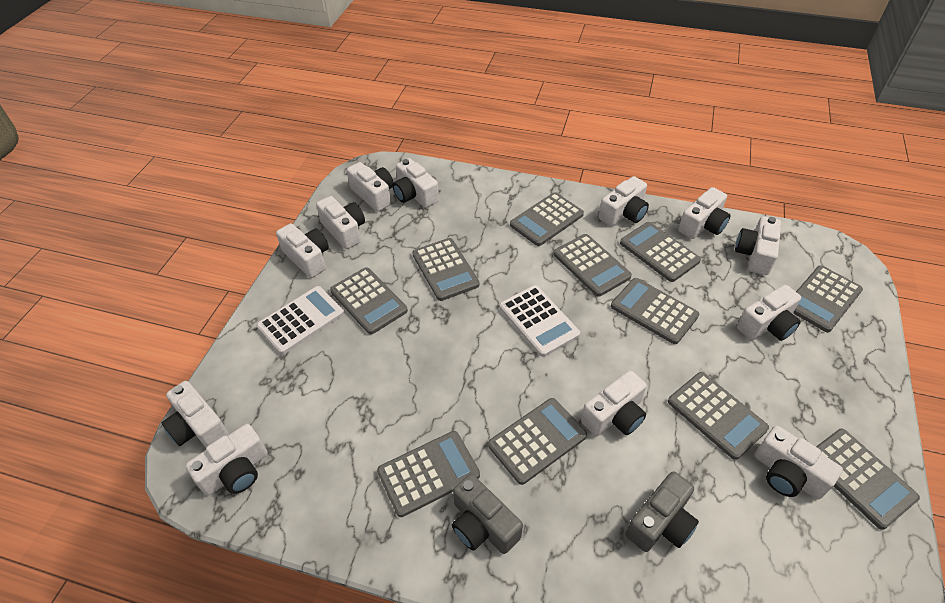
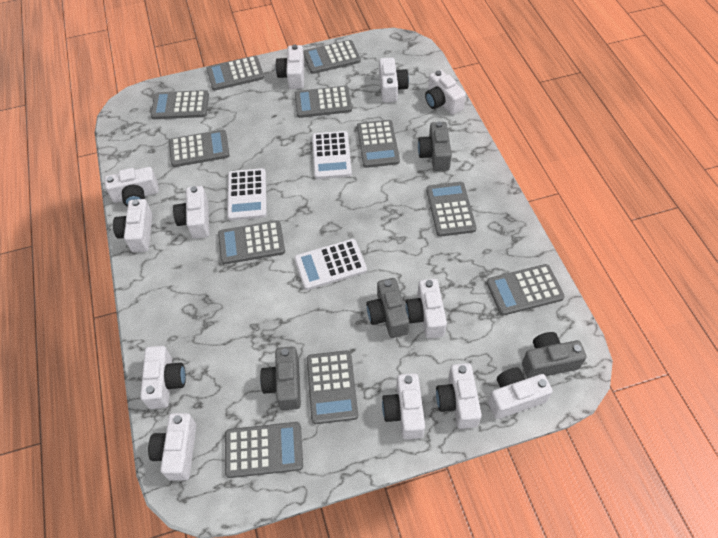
grey camera: 2 -> 4
white calculator: 2 -> 3

